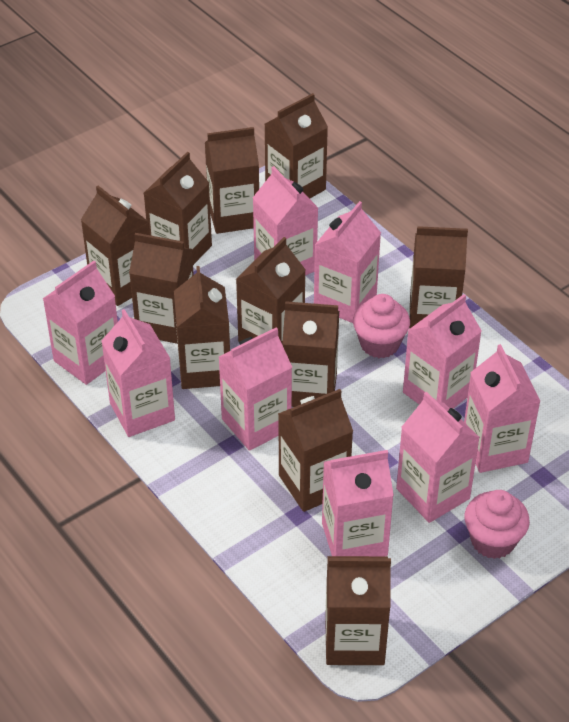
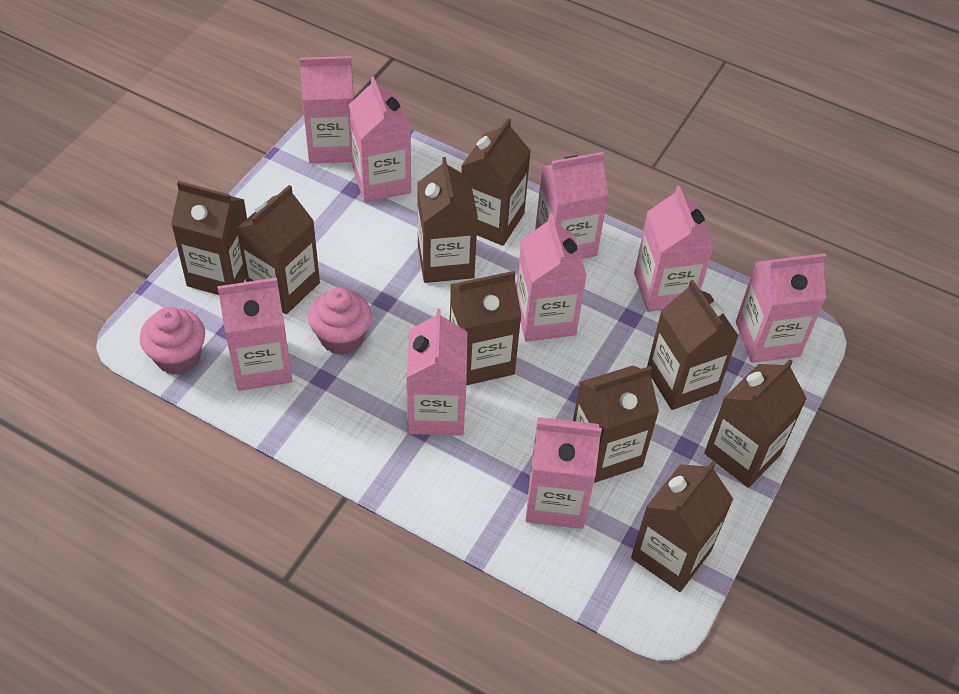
brown carton: 11 -> 9

